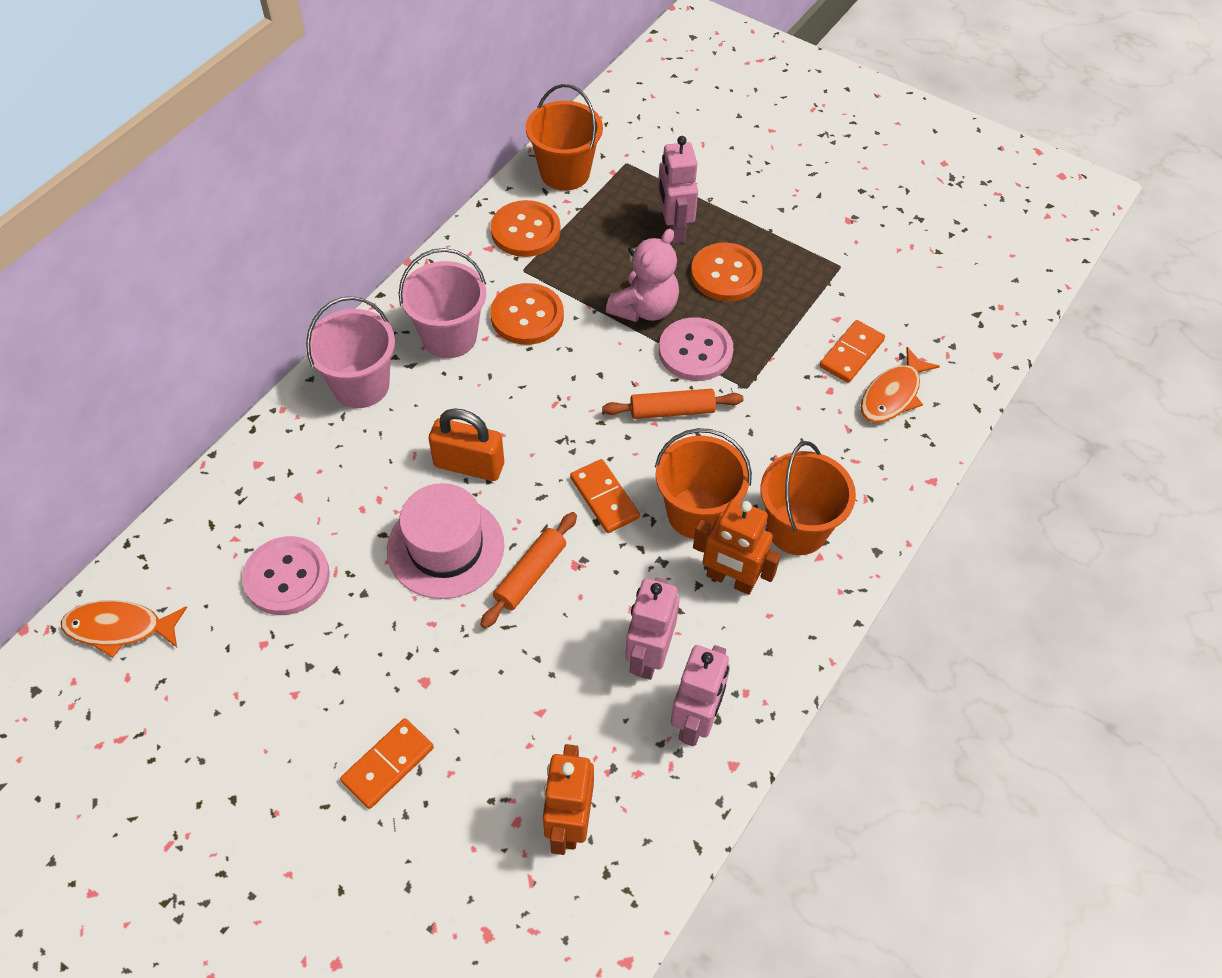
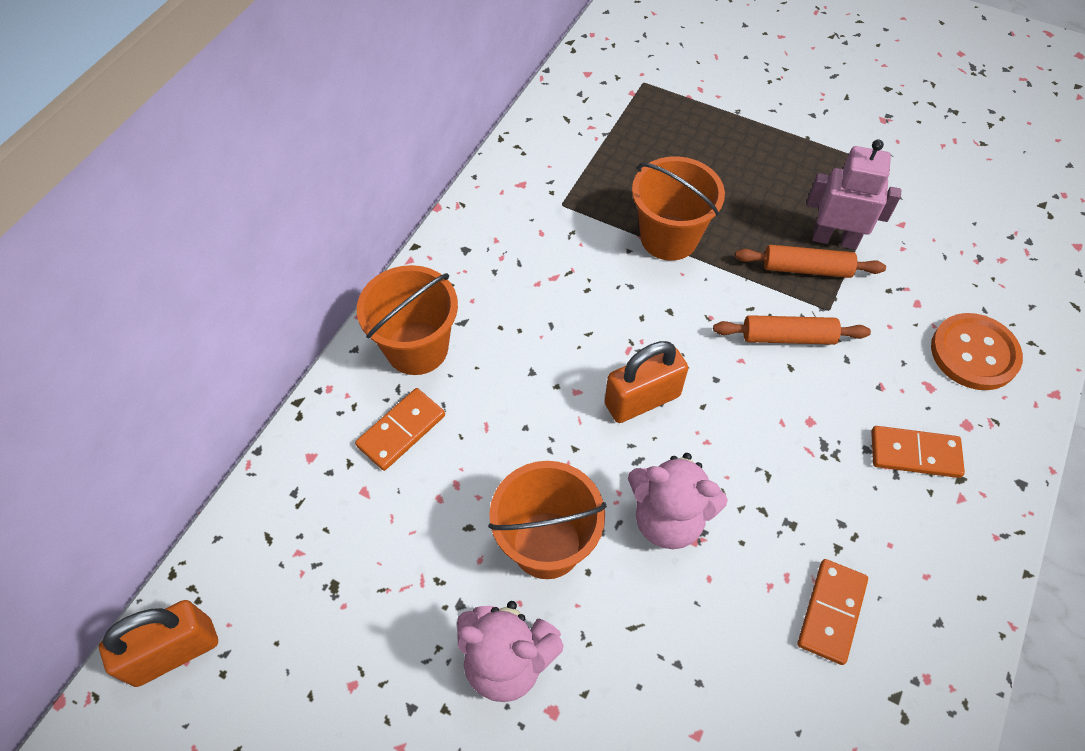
orange button: 3 -> 1
orange fish: 2 -> 0
orange padlock: 1 -> 2
orange robot: 2 -> 0
pink bucket: 2 -> 0
pink button: 2 -> 0
pink hat: 1 -> 0
pink robot: 3 -> 1
pink teddy bear: 1 -> 2

